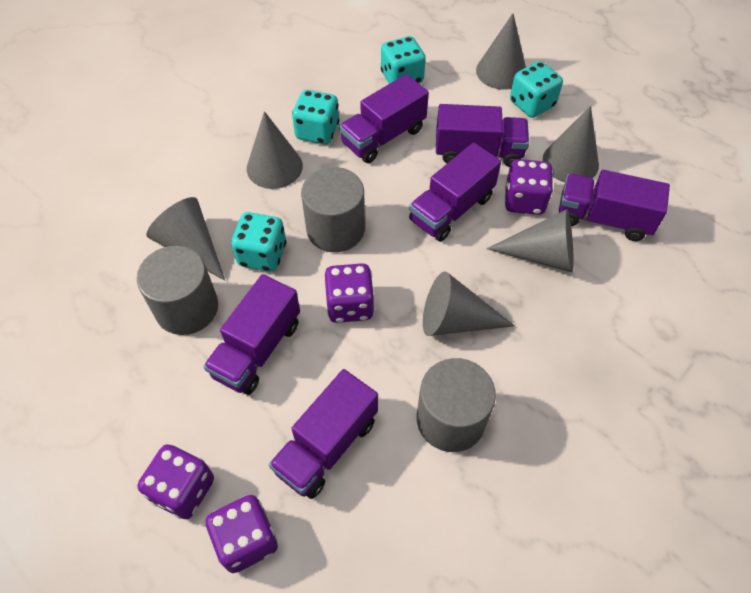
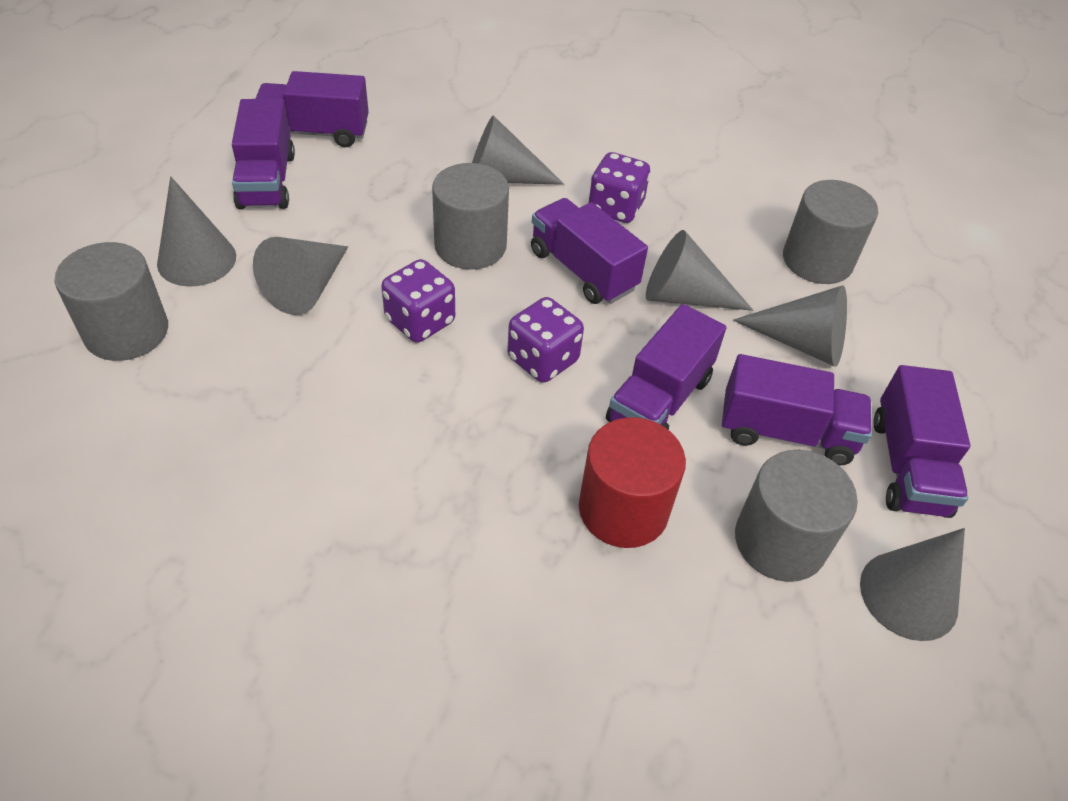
grey cylinder: 3 -> 4
purple dice: 4 -> 3
red cylinder: 0 -> 1
turquoise dice: 4 -> 0

